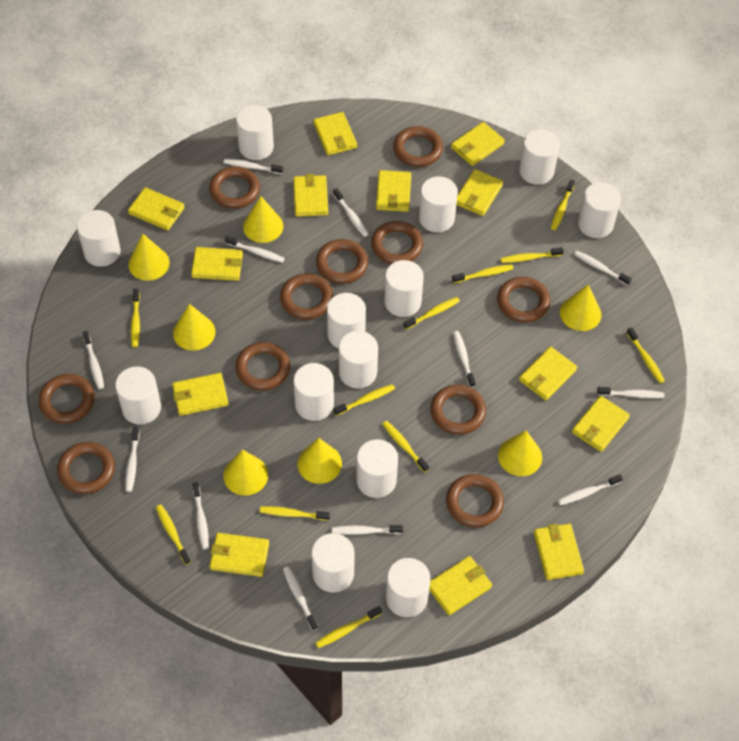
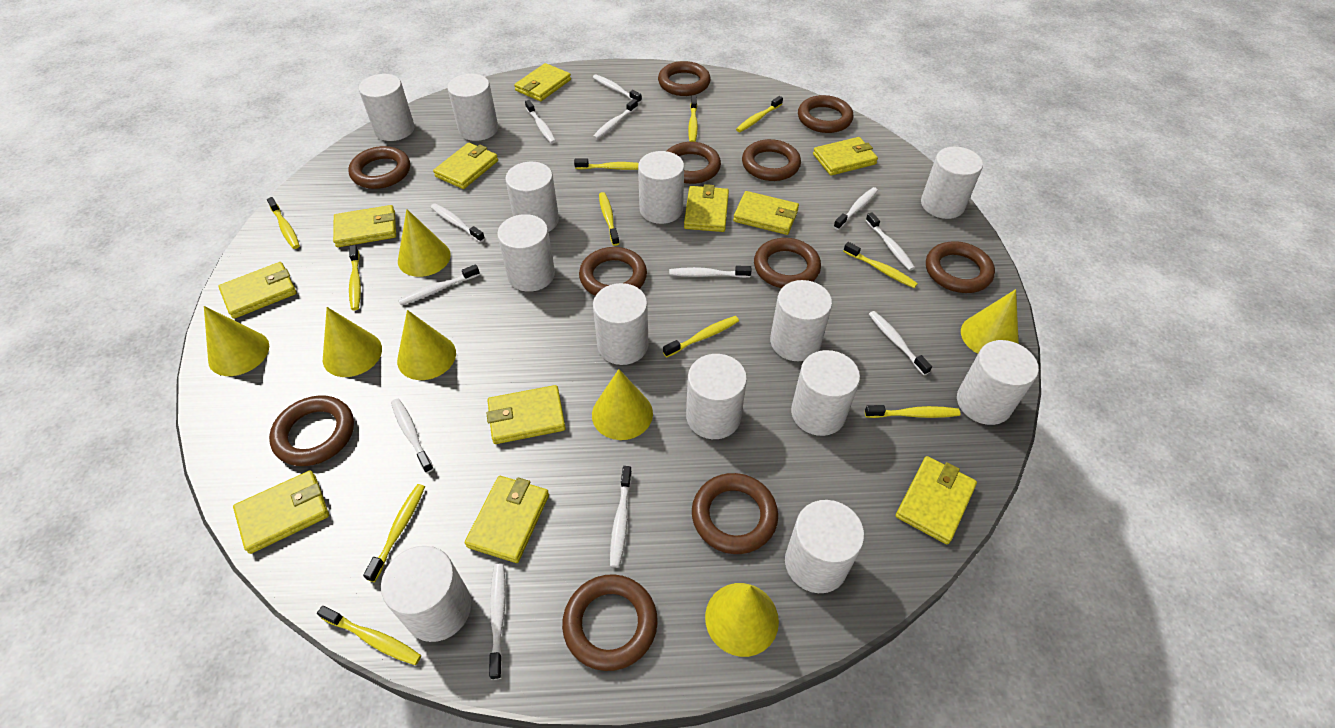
yellow wallet: 13 -> 11

